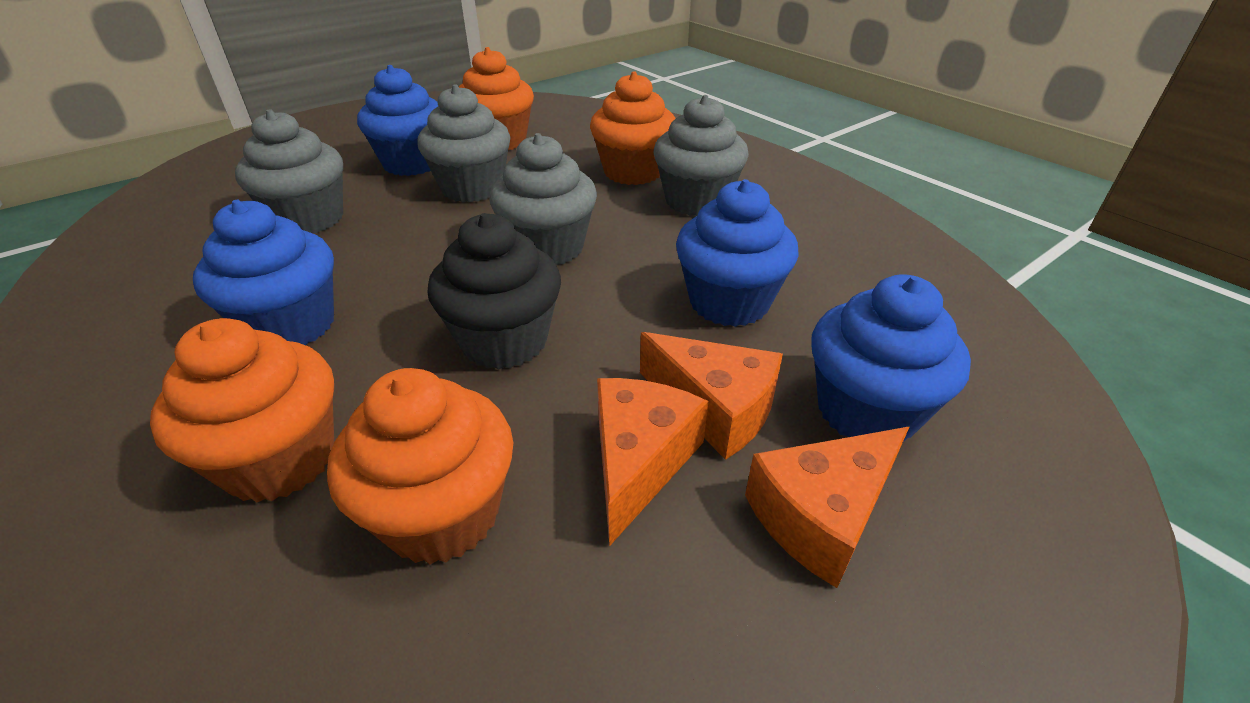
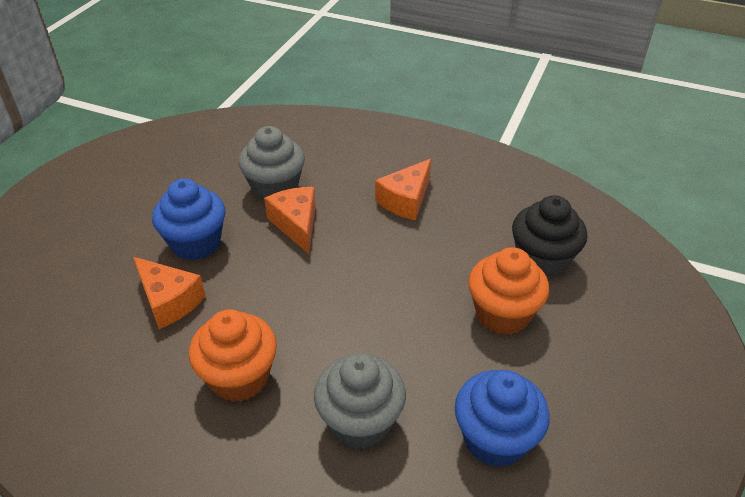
blue cupcake: 4 -> 2
grey cupcake: 4 -> 2
orange cupcake: 4 -> 2

